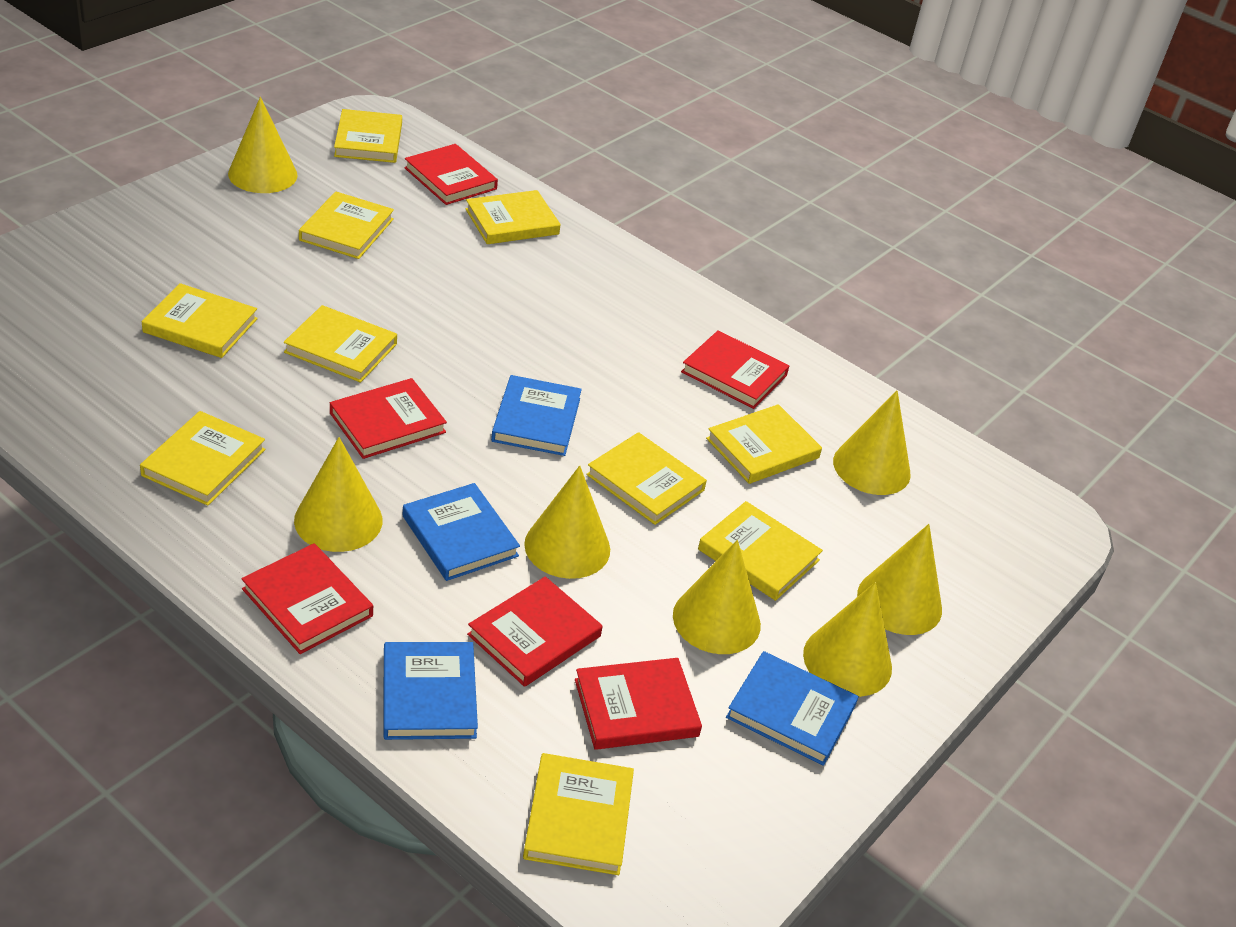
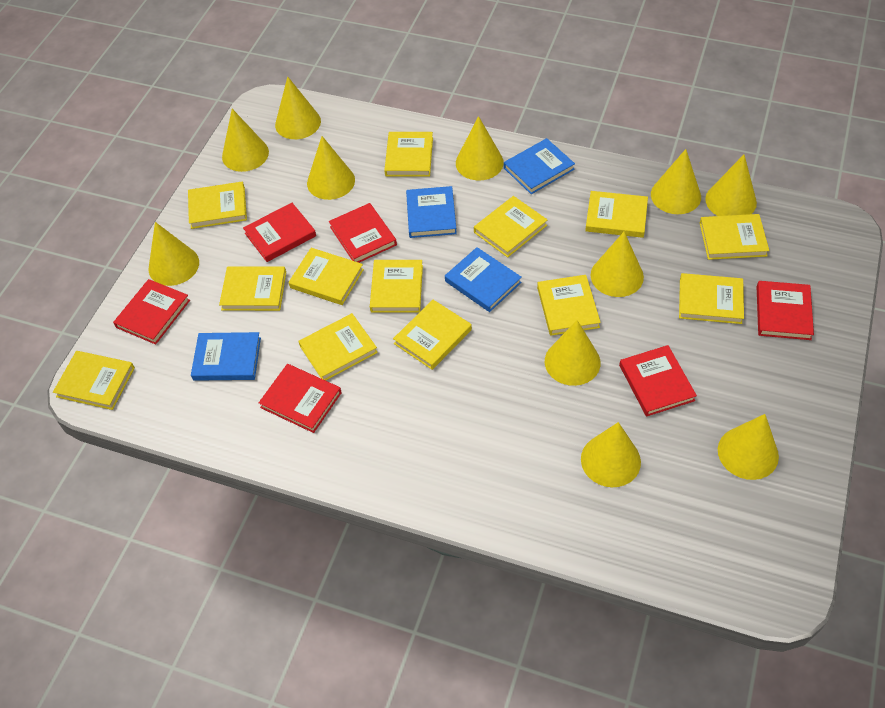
yellow book: 10 -> 13
yellow cone: 7 -> 11

